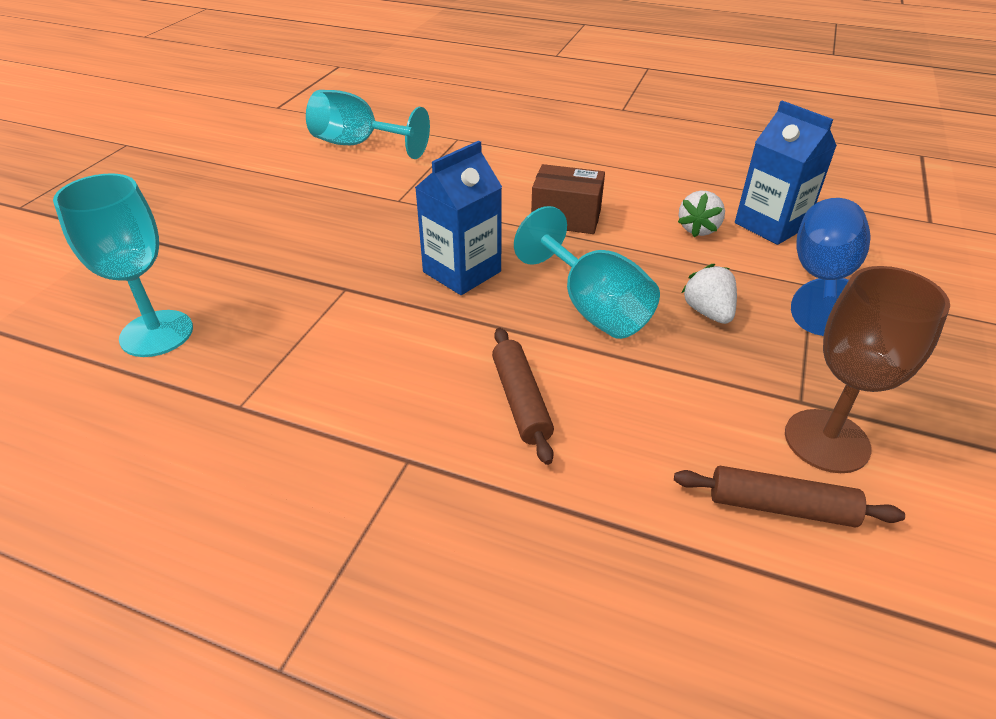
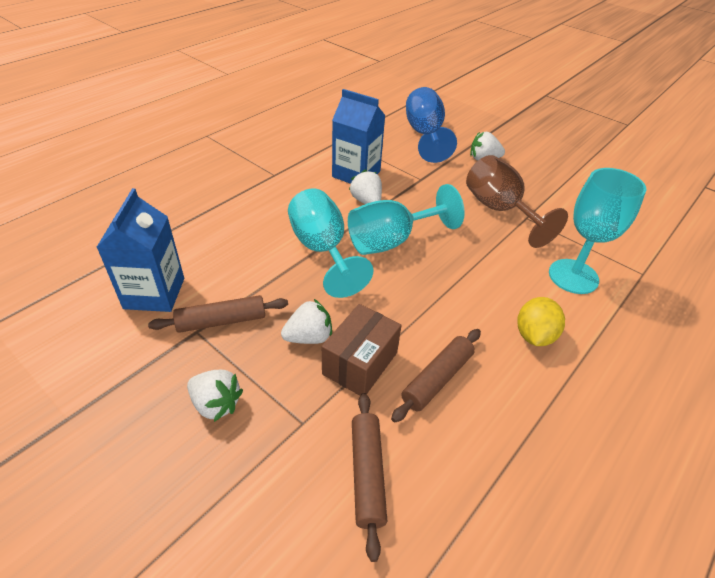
brown rolling pin: 2 -> 3
white strawberry: 2 -> 4
yellow lemon: 0 -> 1

